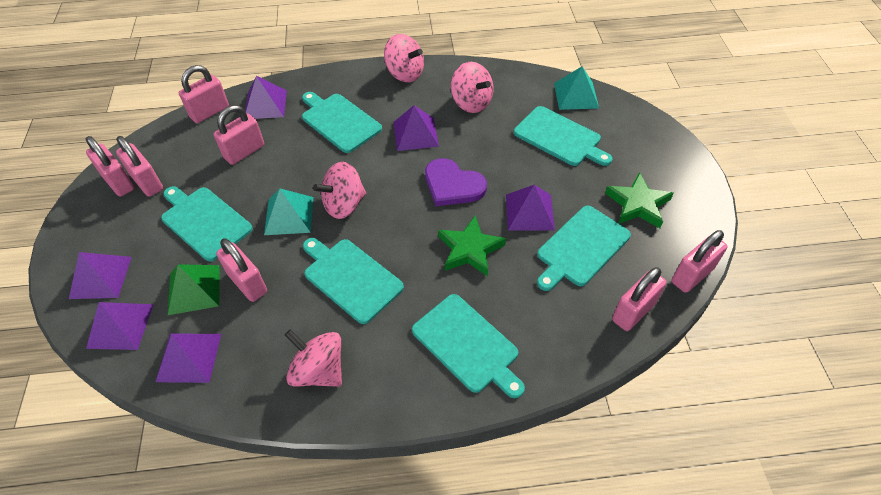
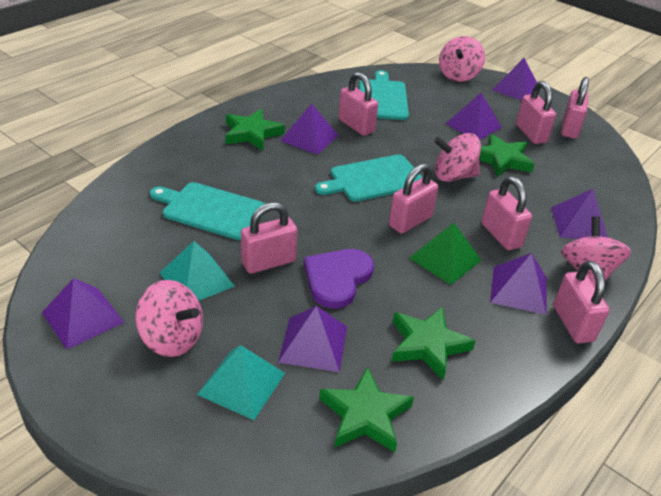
green star: 2 -> 4
purple pyramid: 6 -> 7
turquoise cutting board: 6 -> 3

